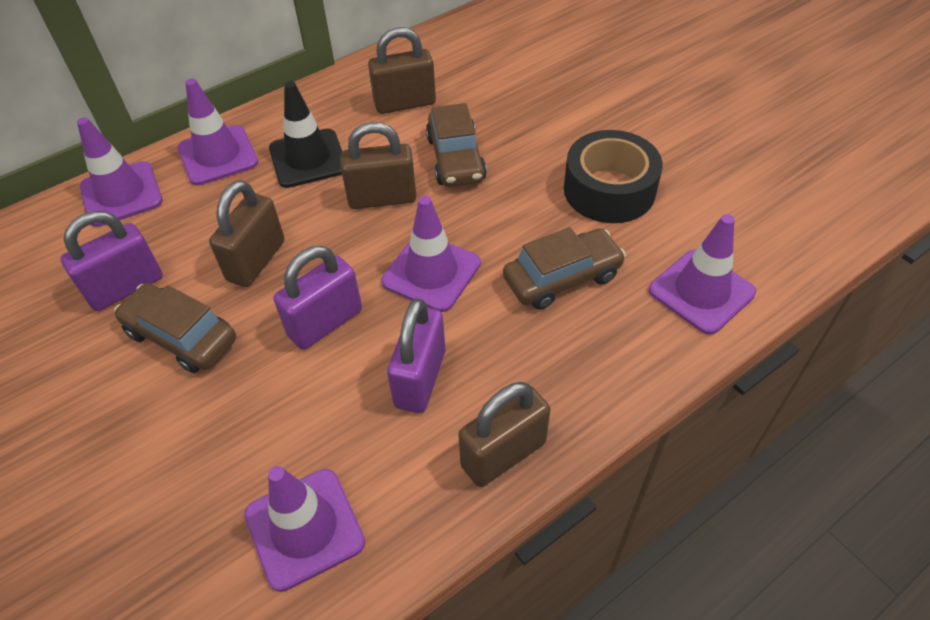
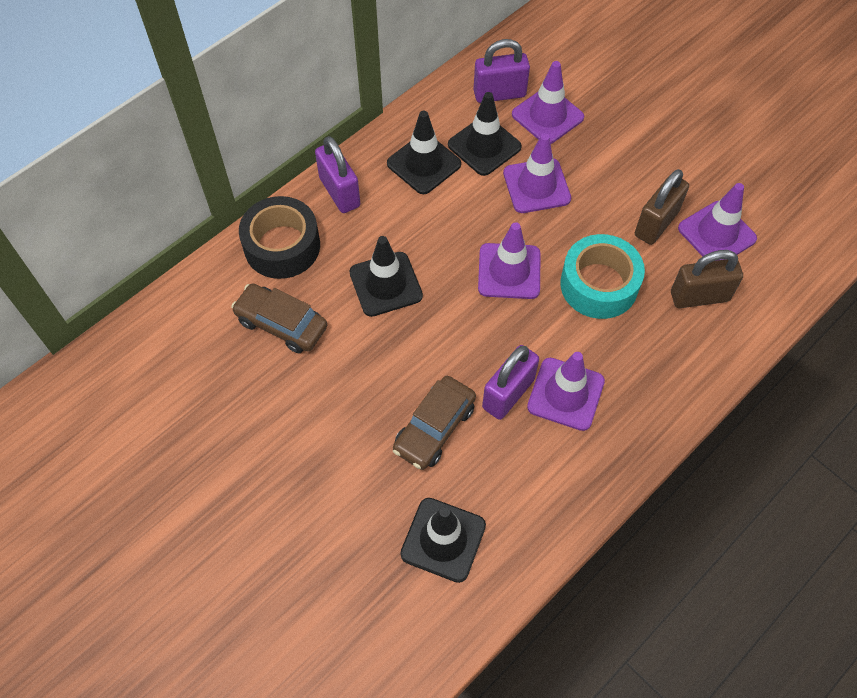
black traffic cone: 1 -> 4
brown car: 3 -> 2
brown padlock: 4 -> 2
turquoise tape: 0 -> 1

